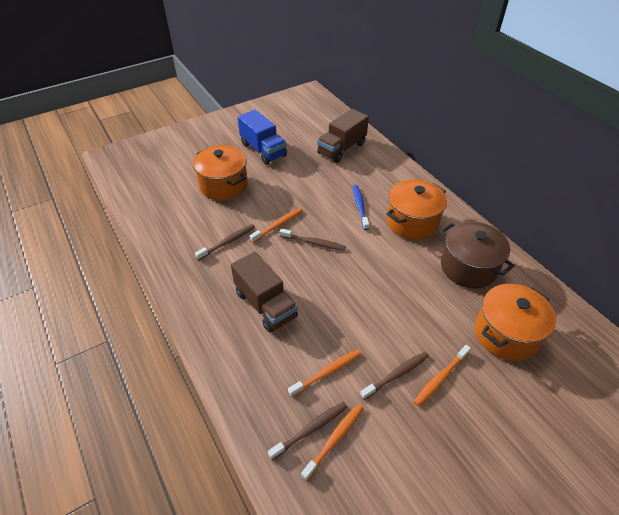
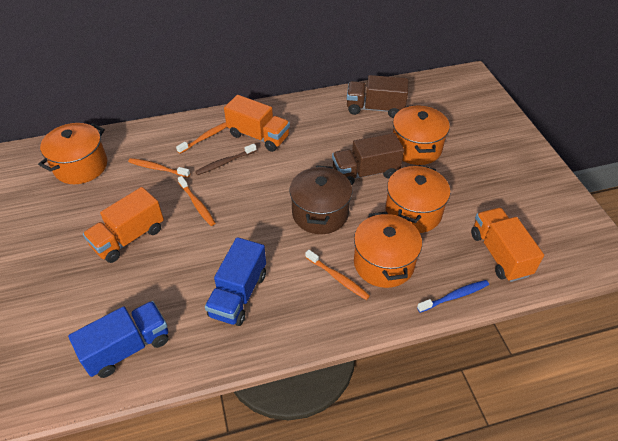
blue truck: 1 -> 2
brown toothbrush: 4 -> 1
orange pot: 3 -> 4
orange truck: 0 -> 3

